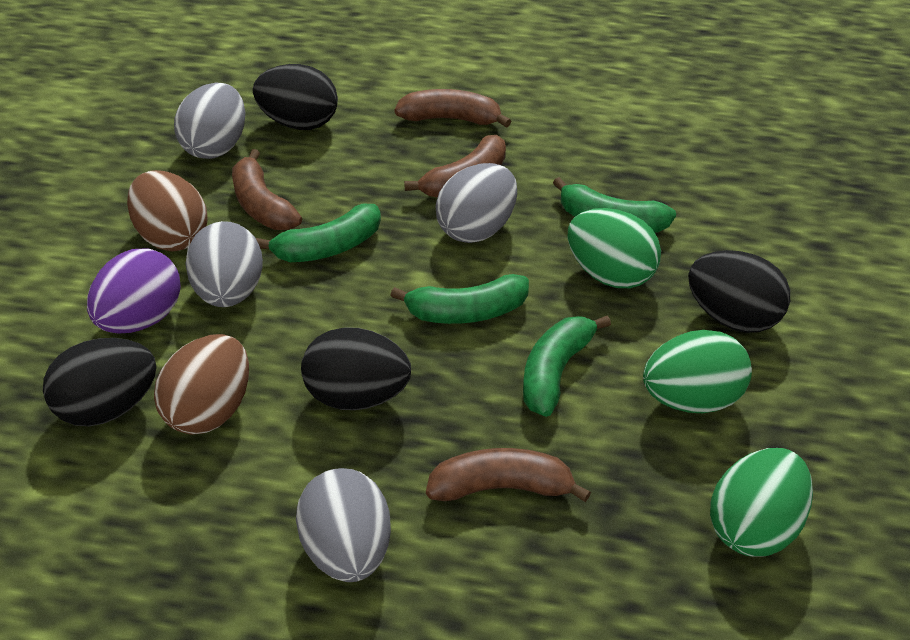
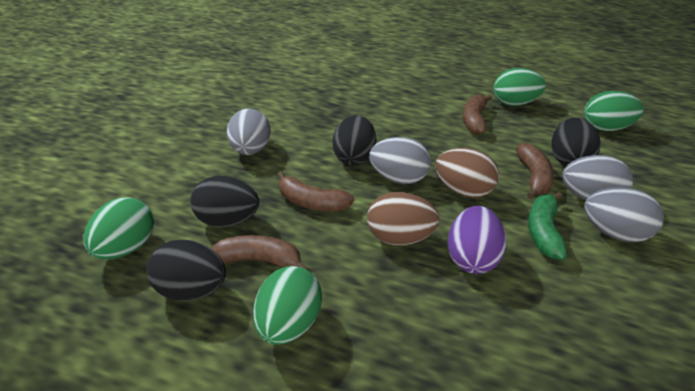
green banana: 4 -> 1
green egg: 3 -> 4

